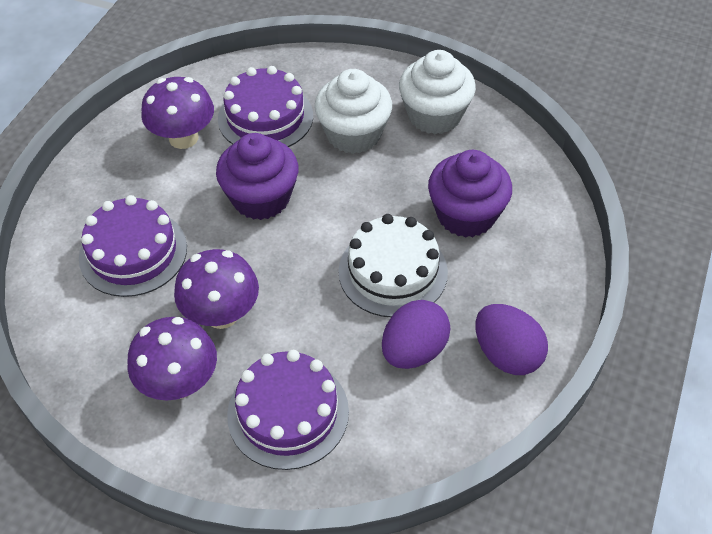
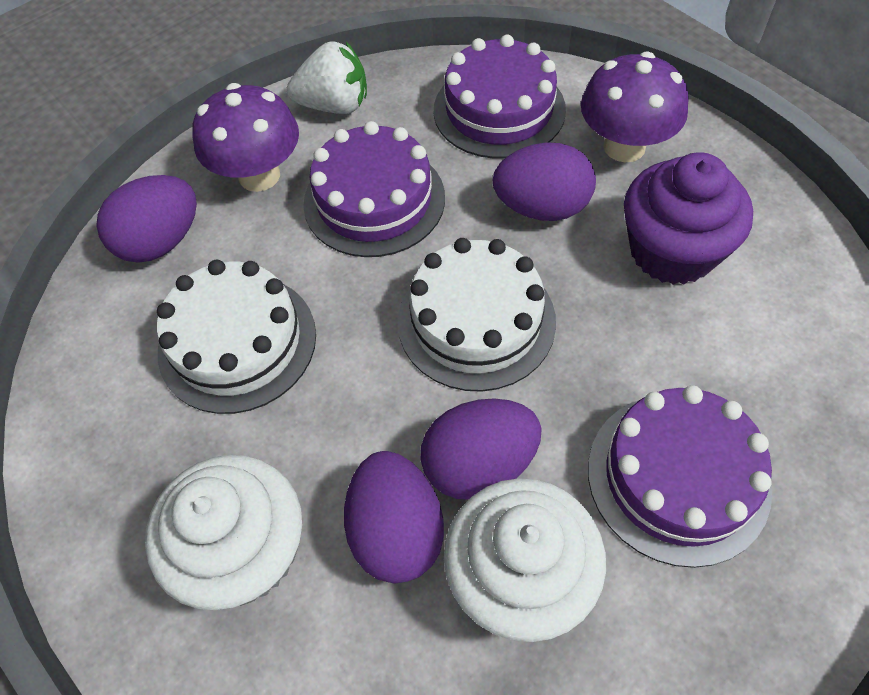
purple cupcake: 2 -> 1
purple egg: 2 -> 4
purple mushroom: 3 -> 2
white cake: 1 -> 2
white strawberry: 0 -> 1

